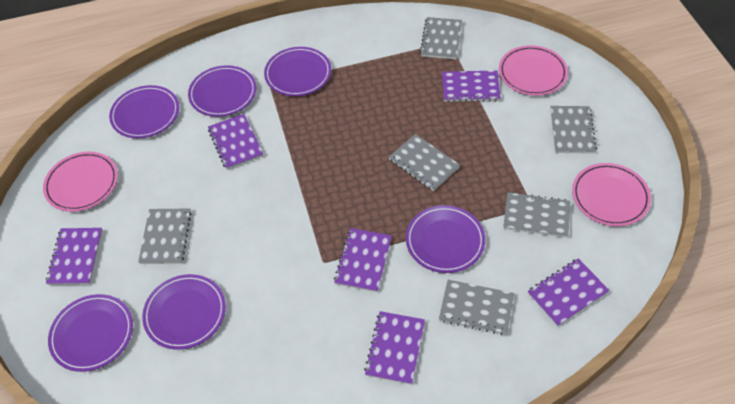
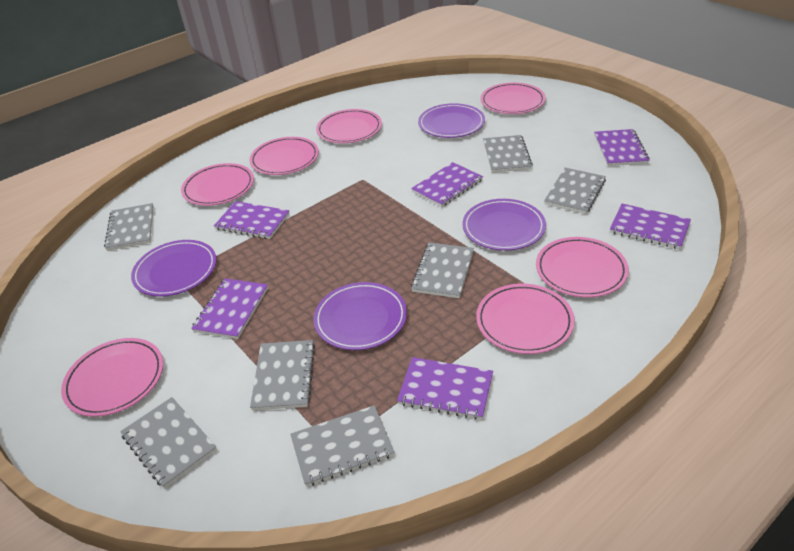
grey notebook: 6 -> 7
pink plate: 3 -> 7
purple plate: 6 -> 4

